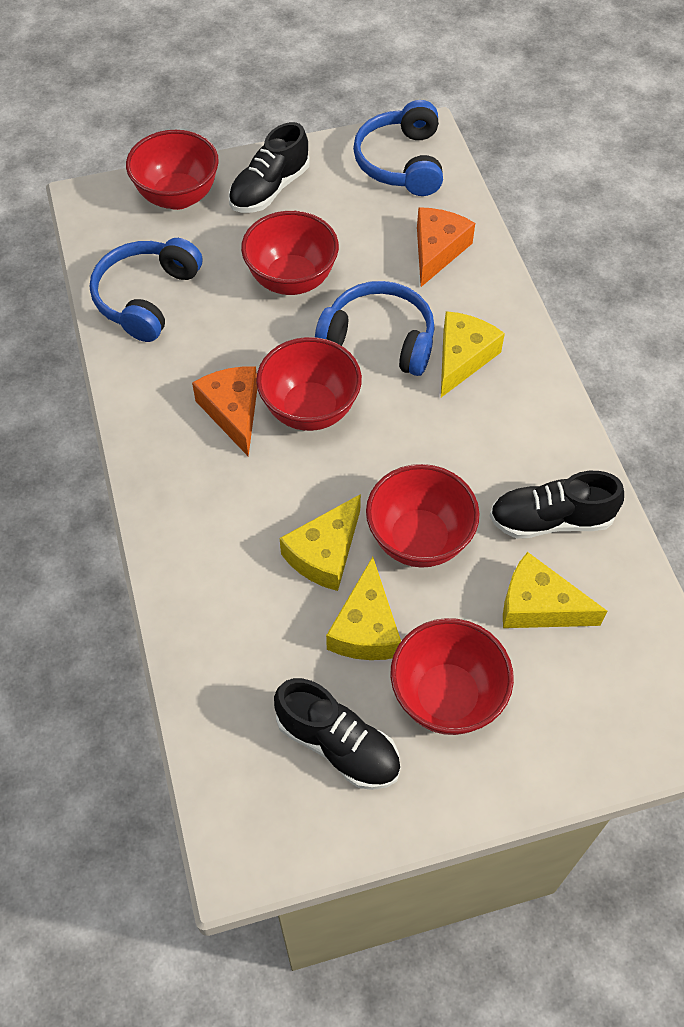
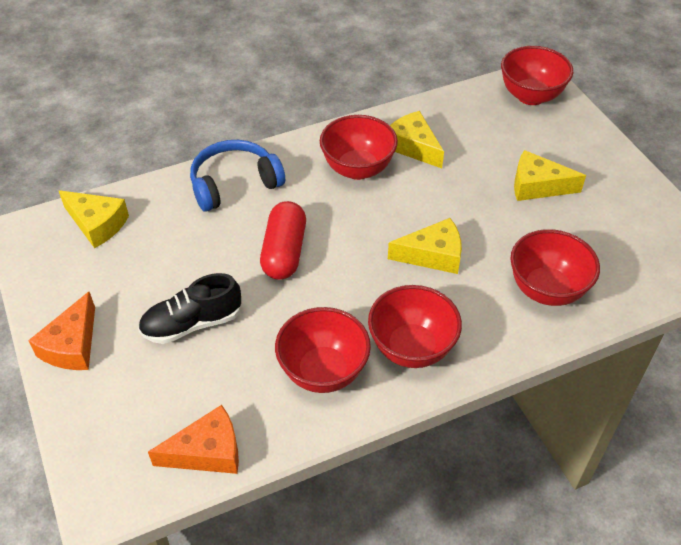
black shoe: 3 -> 1
blue headphones: 3 -> 1
red capsule: 0 -> 1

